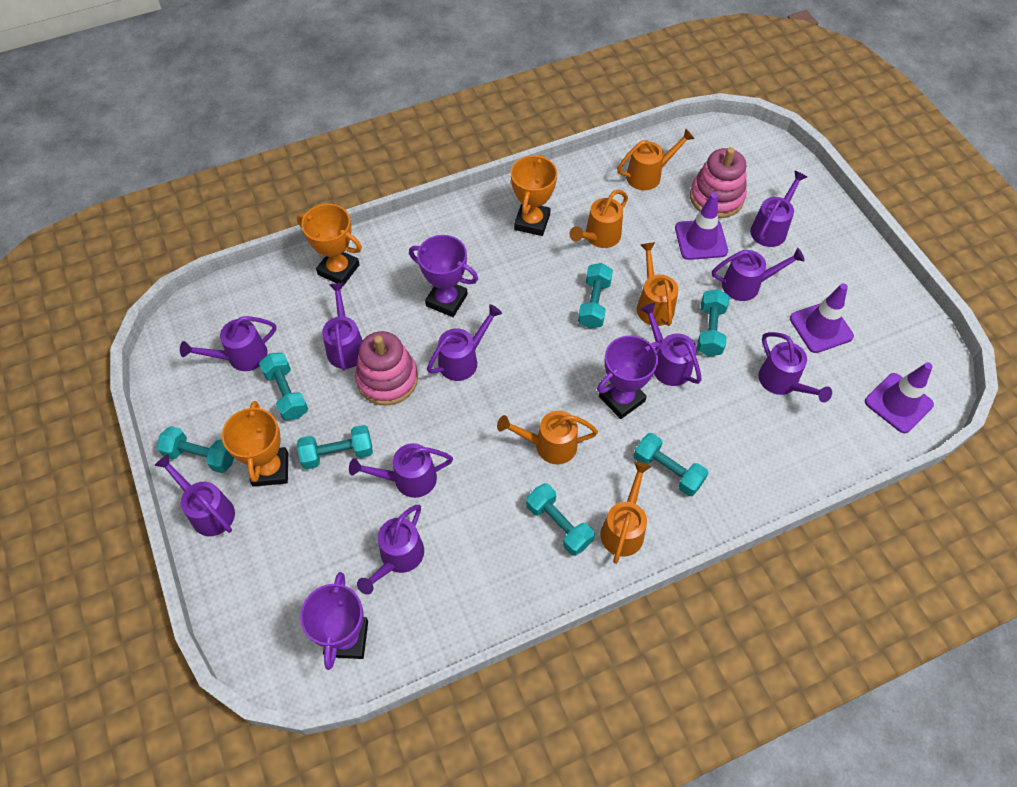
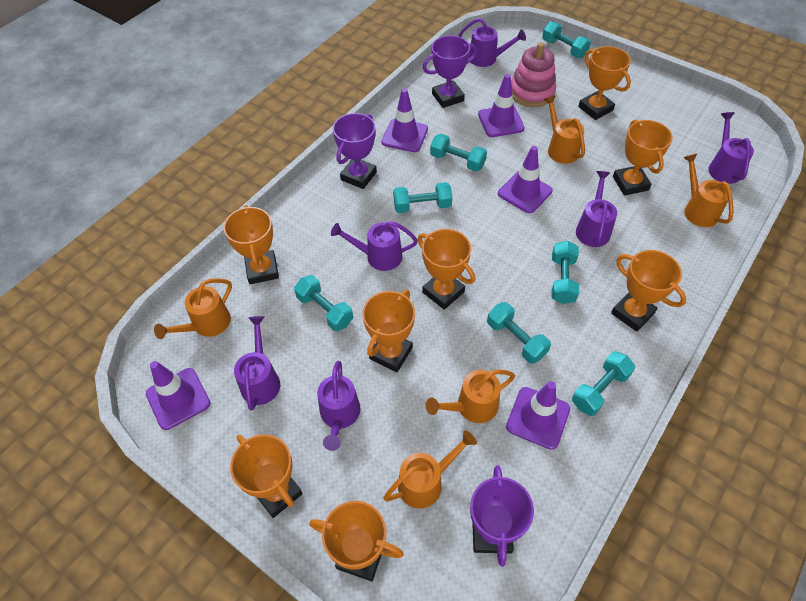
orange trophy: 3 -> 8
pink stacking toy: 2 -> 1
purple traffic cone: 3 -> 5
purple watering can: 10 -> 6

